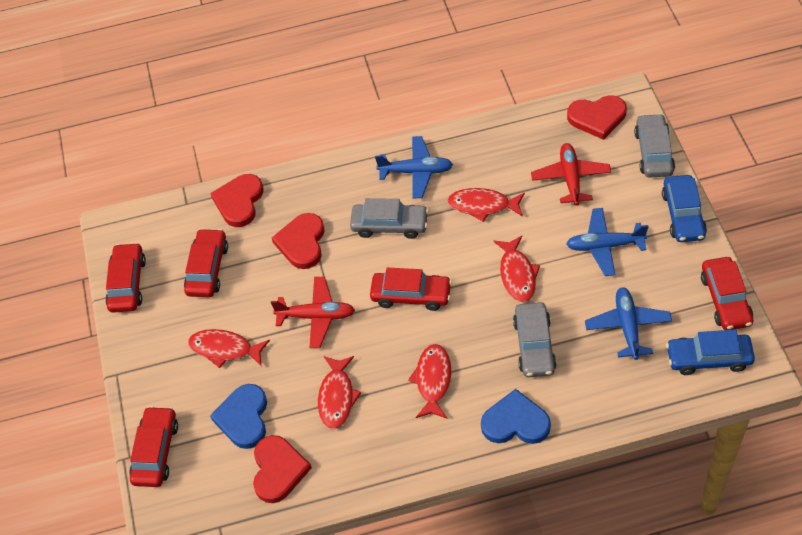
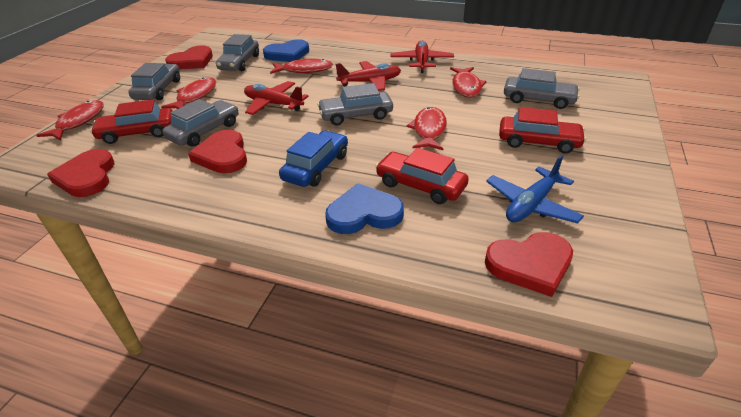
blue car: 2 -> 1
blue plane: 3 -> 1
grey car: 3 -> 5
red car: 5 -> 3
red plane: 2 -> 3

